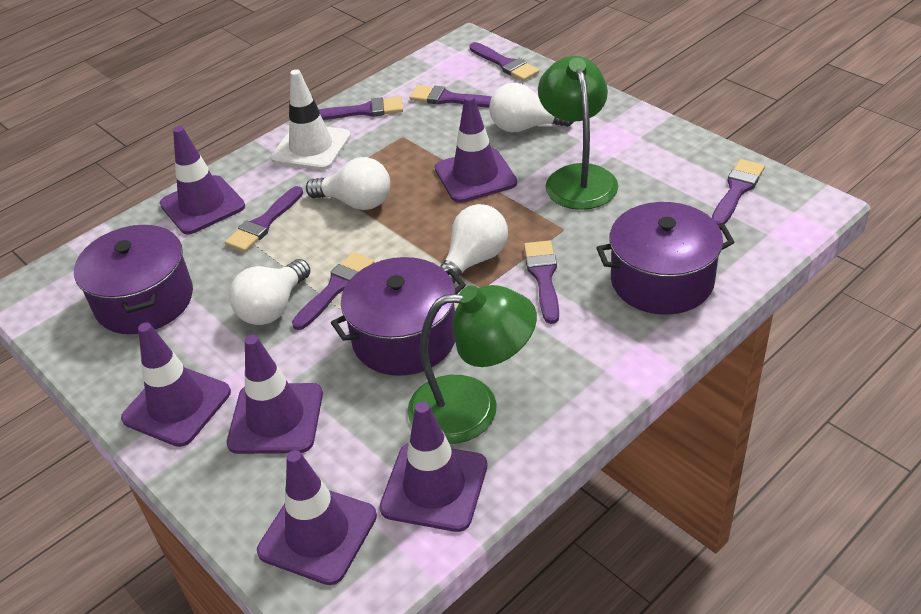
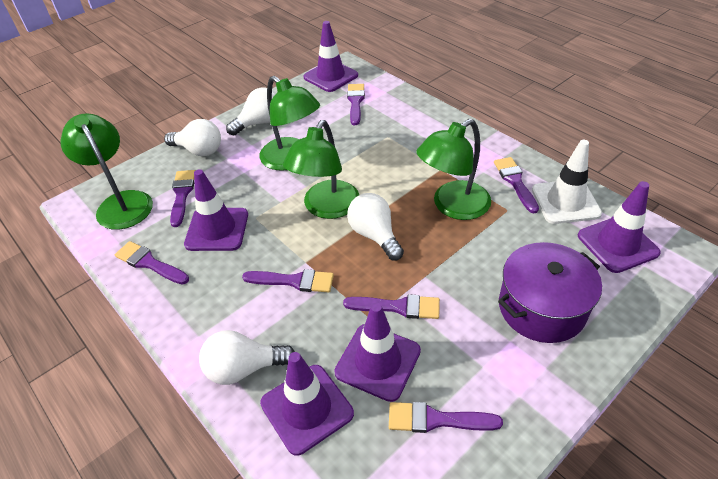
green lamp: 2 -> 4
purple pot: 3 -> 1
purple traffic cone: 6 -> 5

